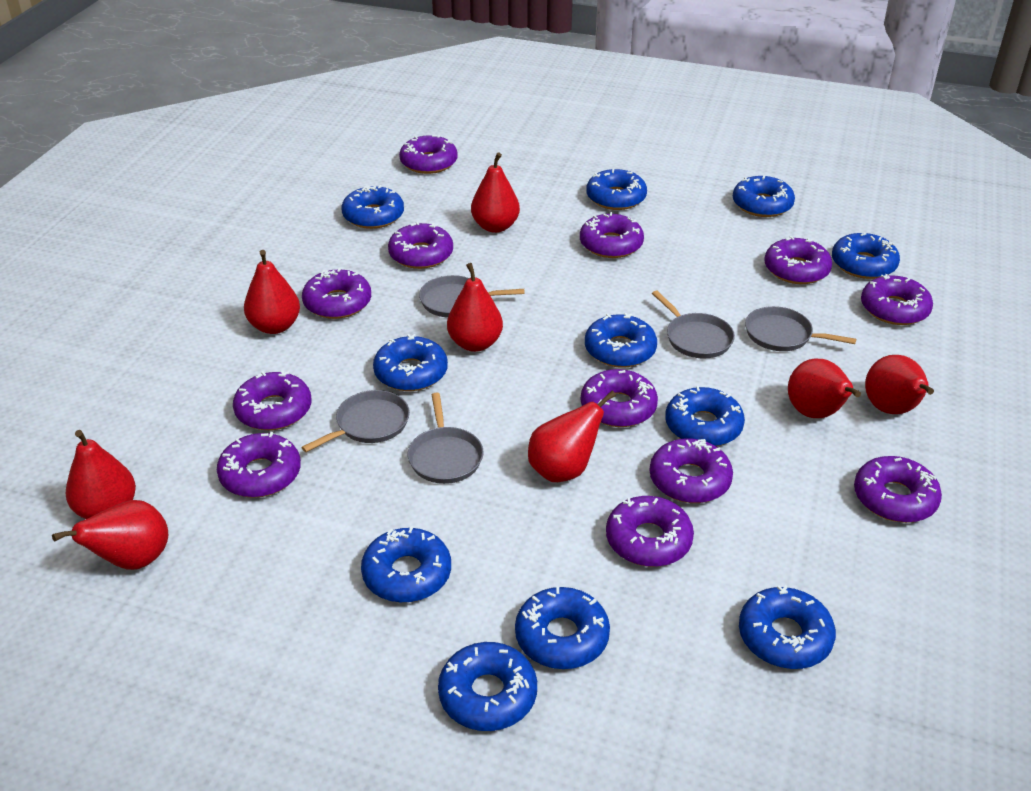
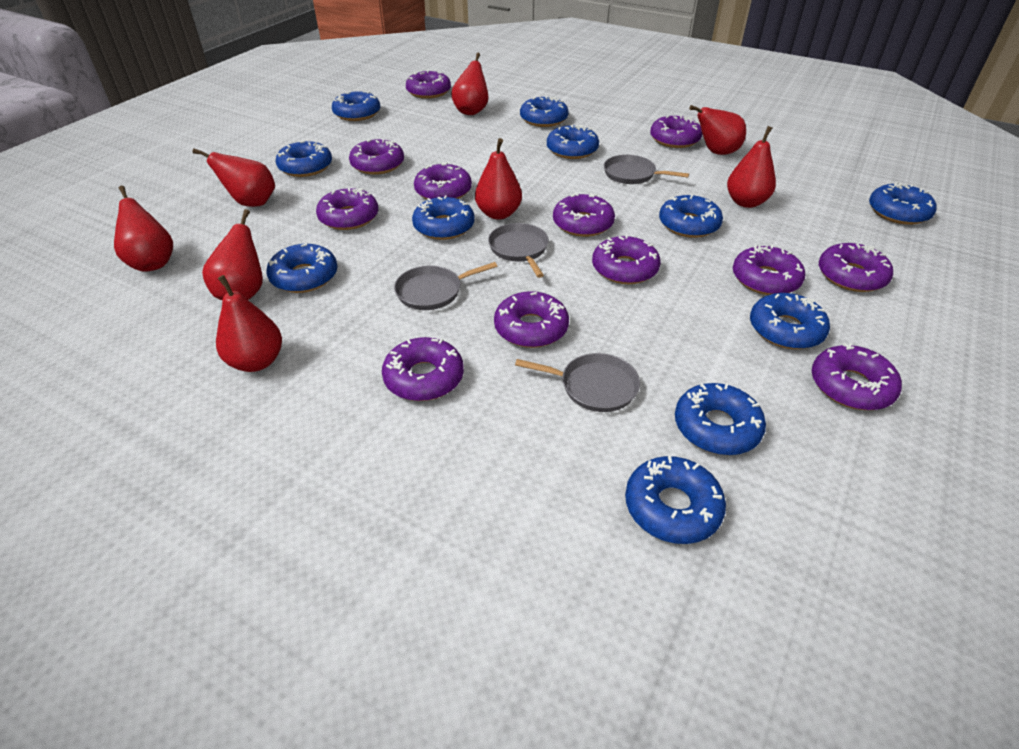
grey pan: 5 -> 4

